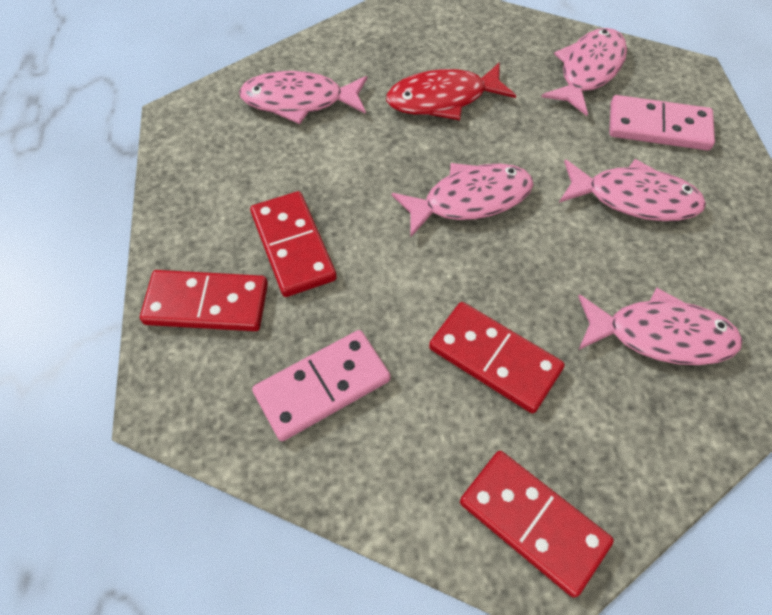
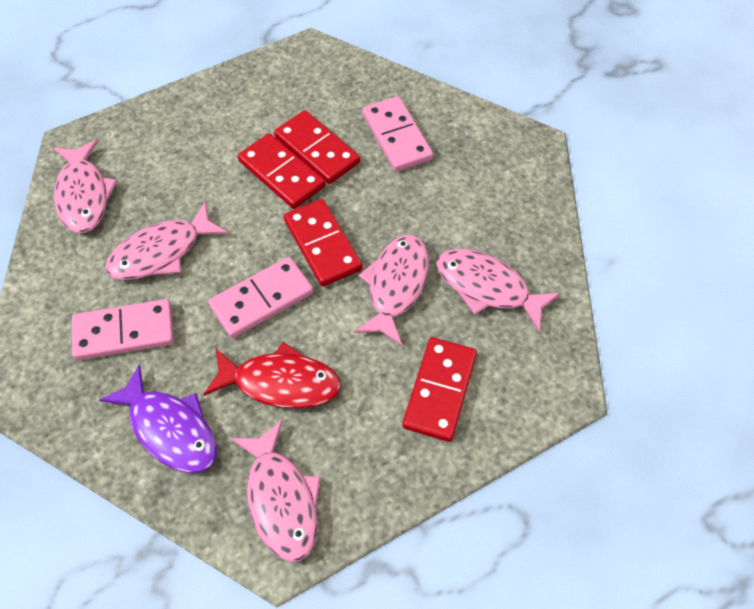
pink domino: 2 -> 3
purple fish: 0 -> 1

